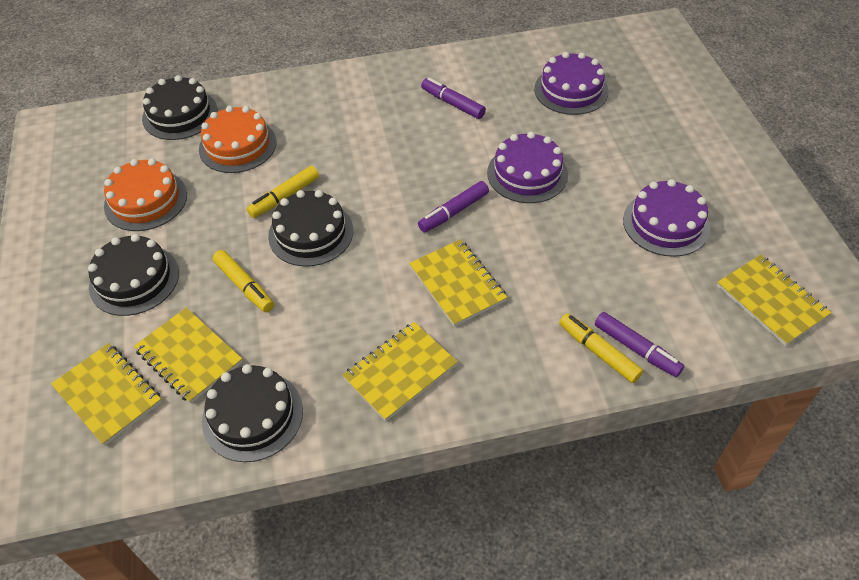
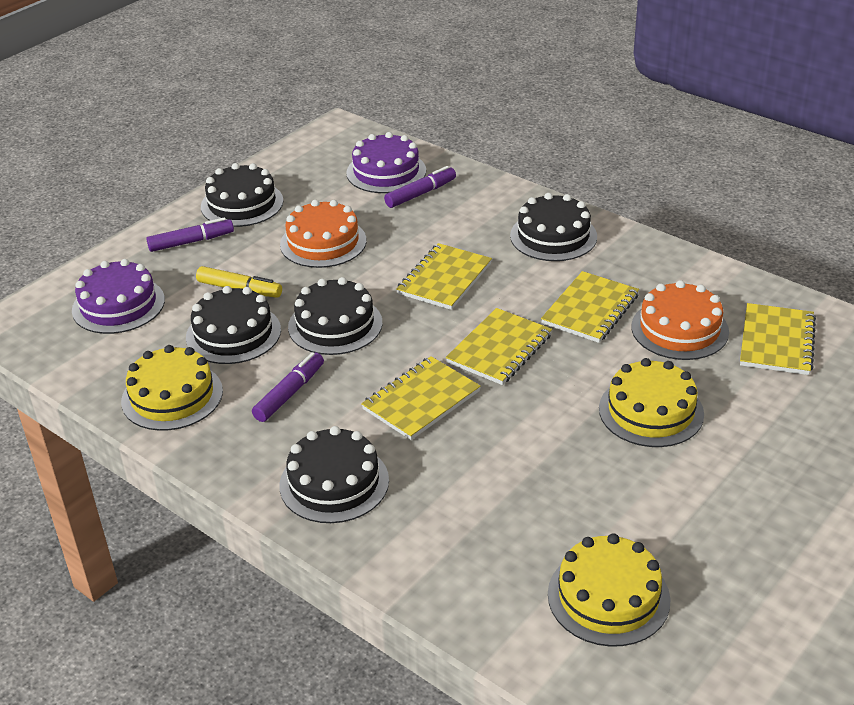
black cake: 4 -> 5
purple cake: 3 -> 2
yellow cake: 0 -> 3
yellow marker: 3 -> 1

